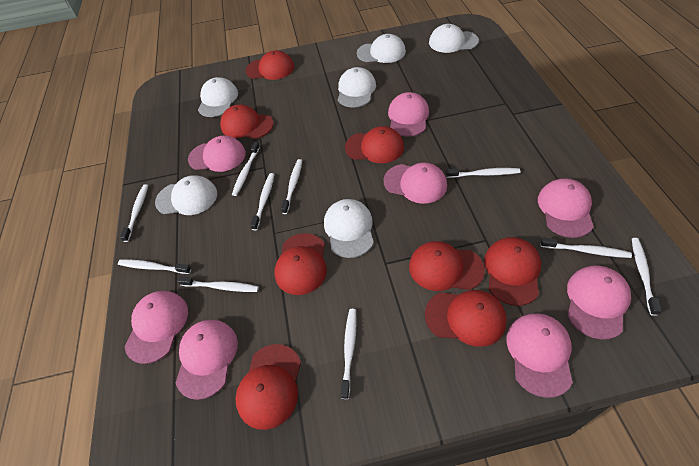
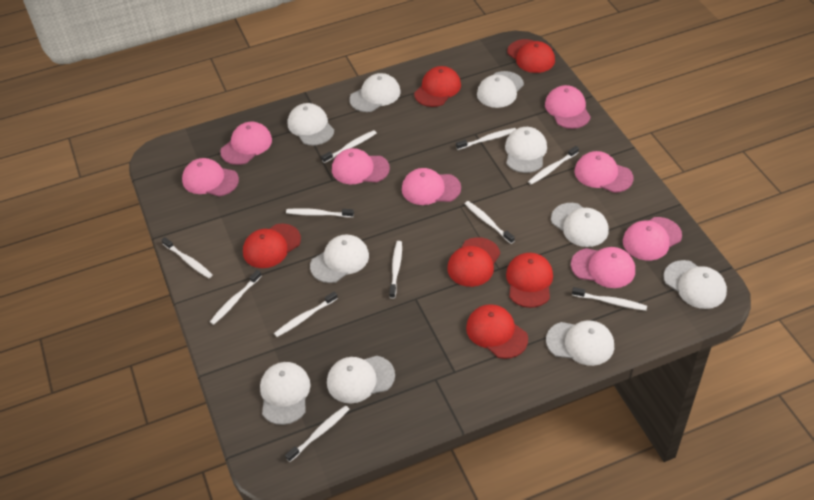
red cap: 8 -> 6
white cap: 6 -> 10
white toothbrush: 10 -> 11

